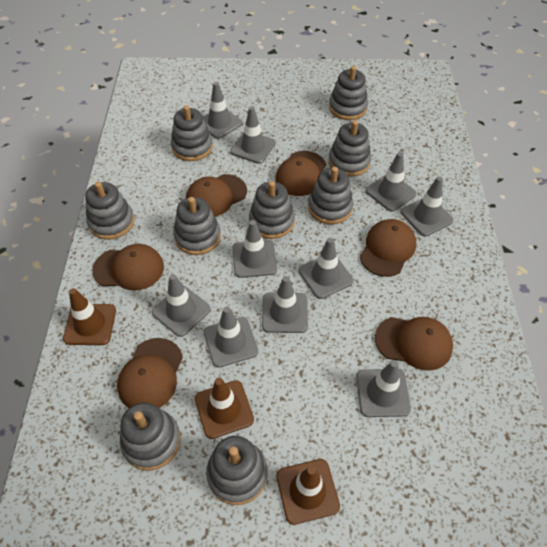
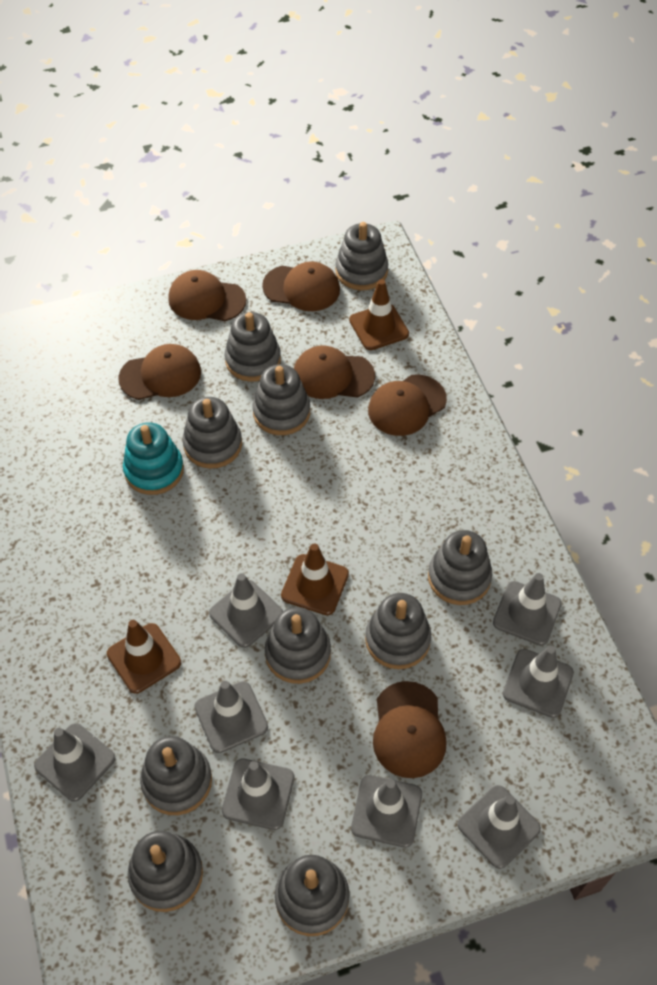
grey stacking toy: 9 -> 10
grey traffic cone: 10 -> 8
turquoise stacking toy: 0 -> 1

